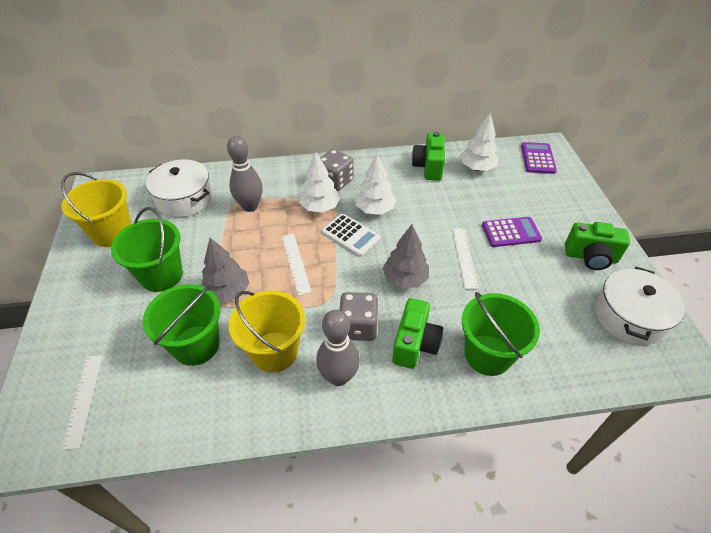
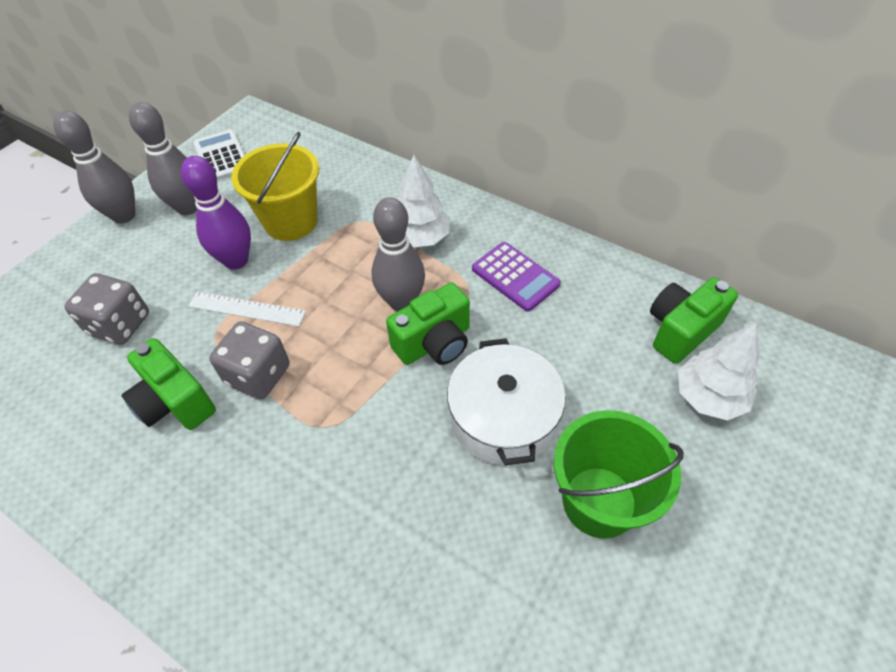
green bucket: 3 -> 1
grey bowling pin: 2 -> 3
grey tree: 2 -> 0
purple bowling pin: 0 -> 1
purple calculator: 2 -> 1
white pot: 2 -> 1
white ruler: 3 -> 1
white tree: 3 -> 2
yellow bucket: 2 -> 1

